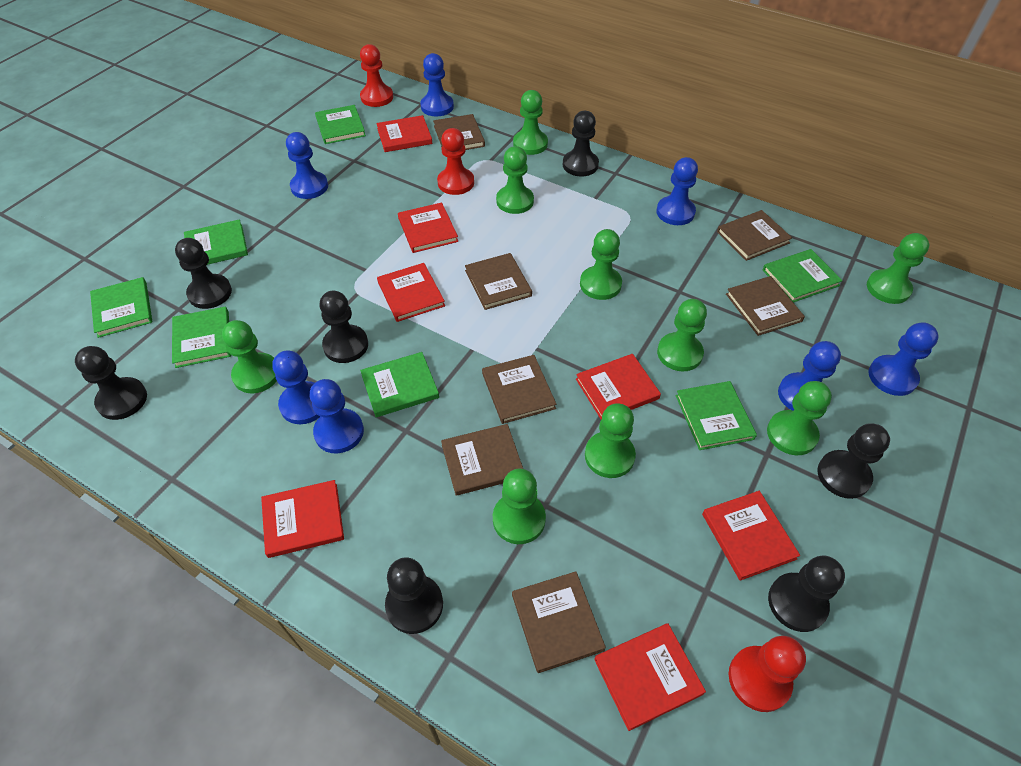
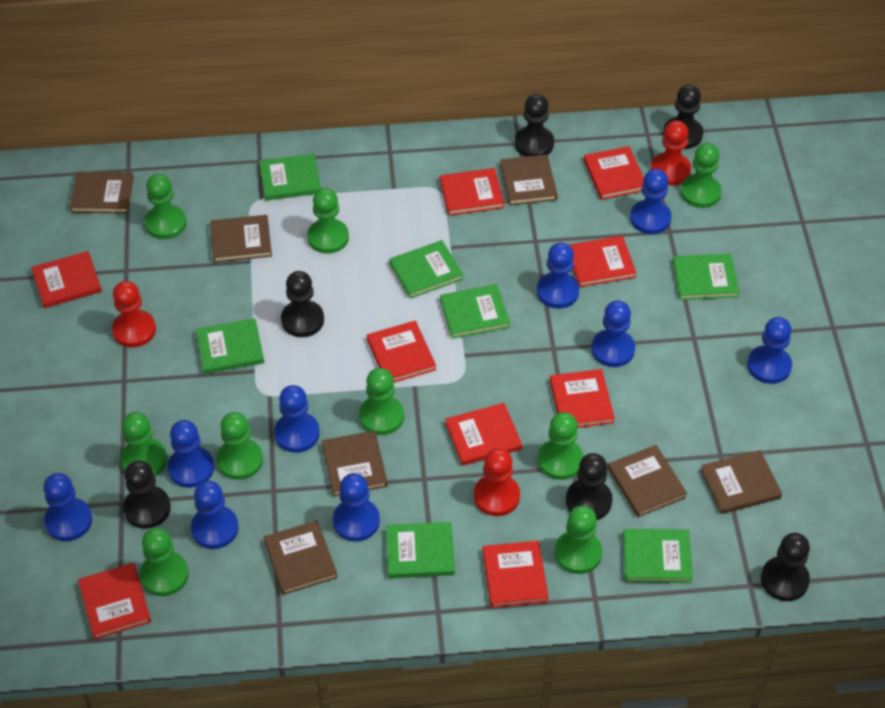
black pawn: 7 -> 6
blue pawn: 7 -> 9
red book: 7 -> 9

